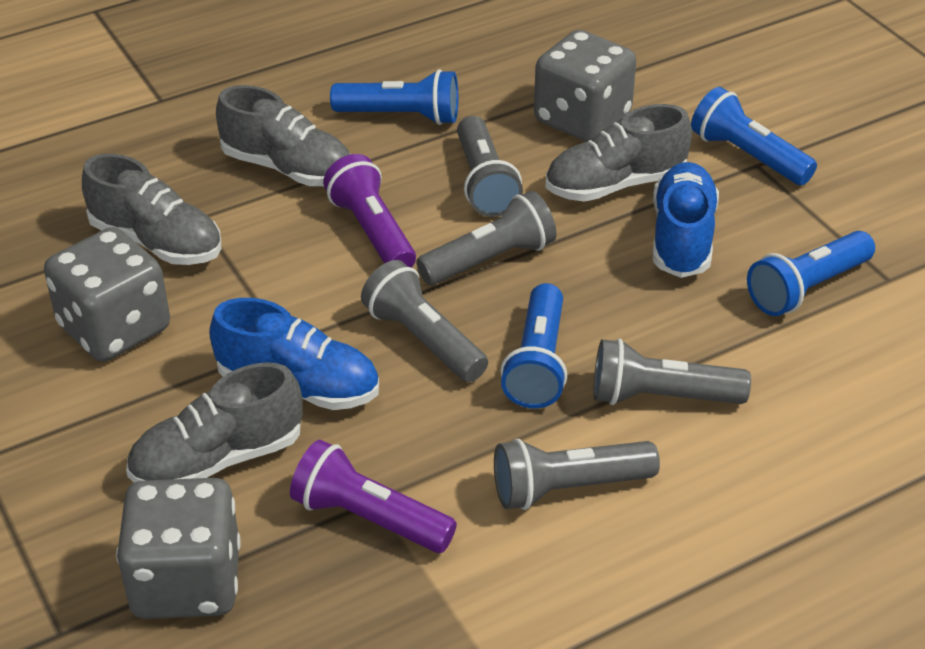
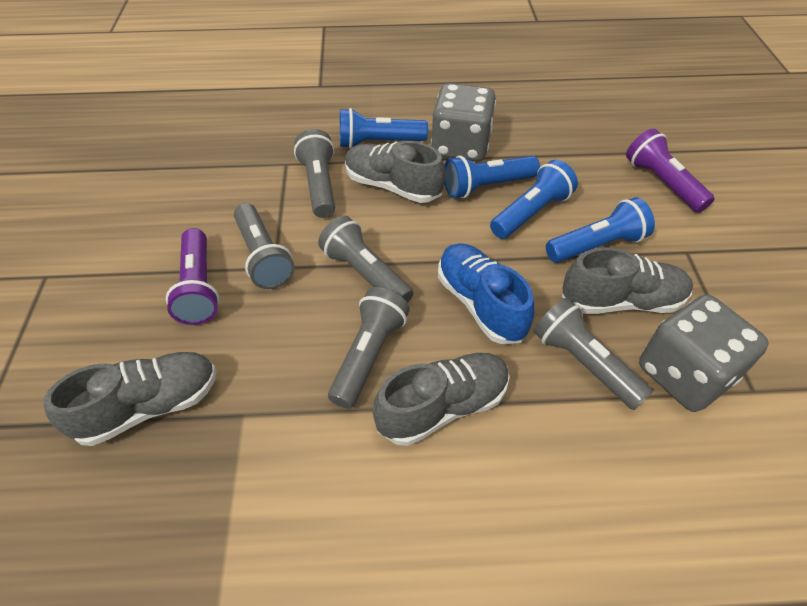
blue shoe: 2 -> 1
grey dice: 3 -> 2

